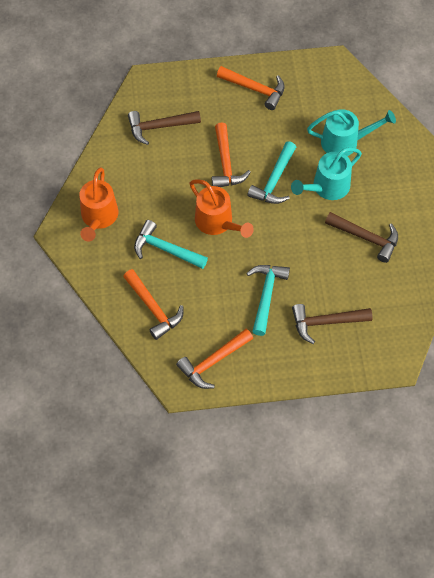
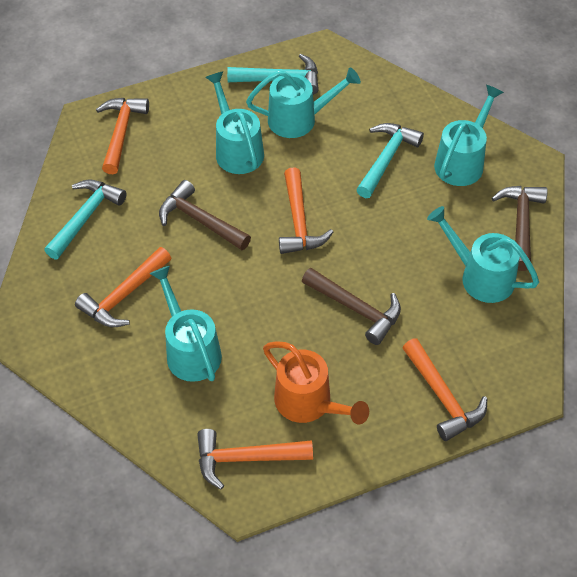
orange hammer: 4 -> 5
orange watering can: 2 -> 1
turquoise watering can: 2 -> 5

